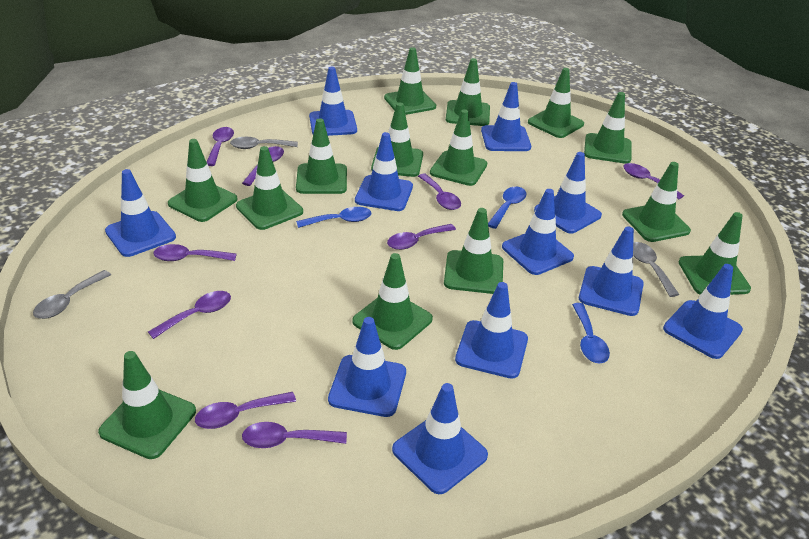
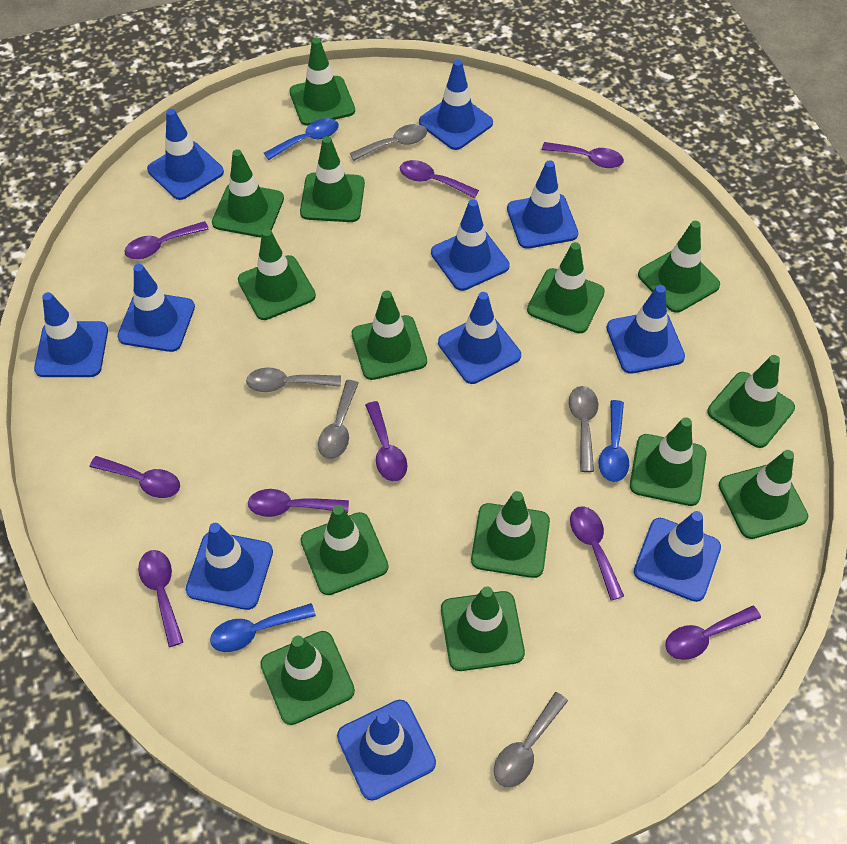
grey spoon: 3 -> 5

